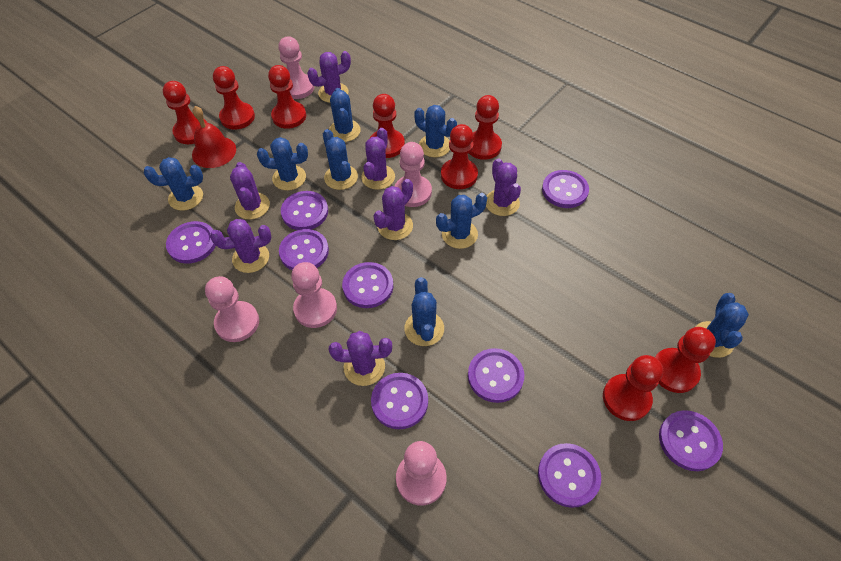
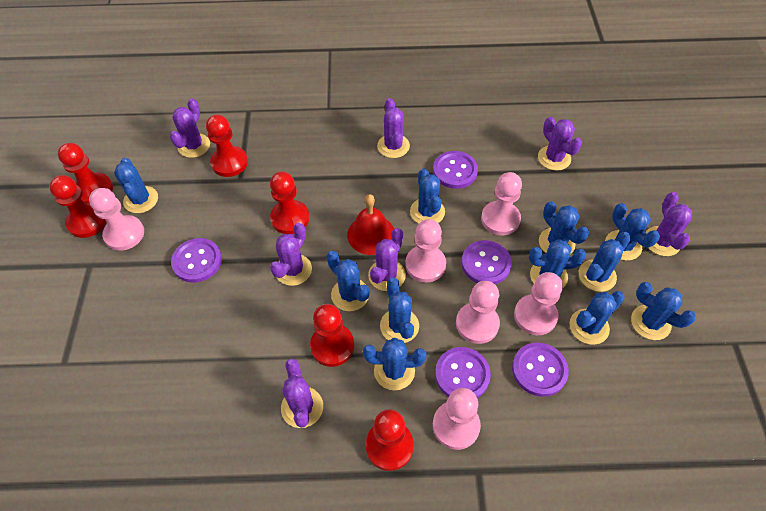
blue cactus: 8 -> 11
pink pawn: 5 -> 6
purple button: 9 -> 5
red pawn: 8 -> 6

